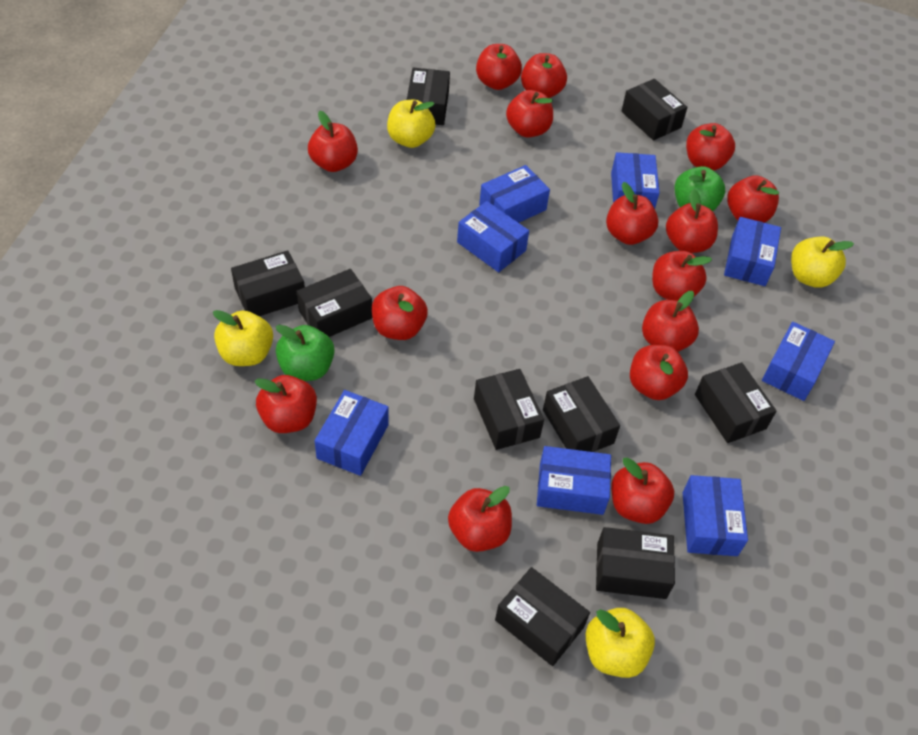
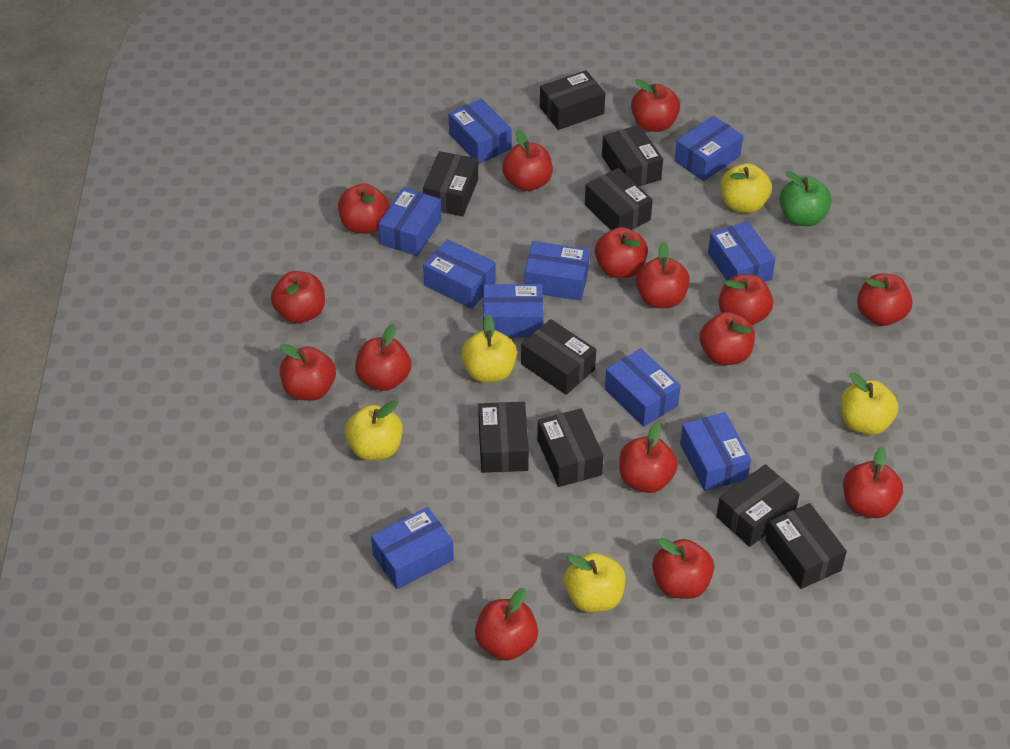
blue box: 8 -> 10
green apple: 2 -> 1
yellow apple: 4 -> 5

